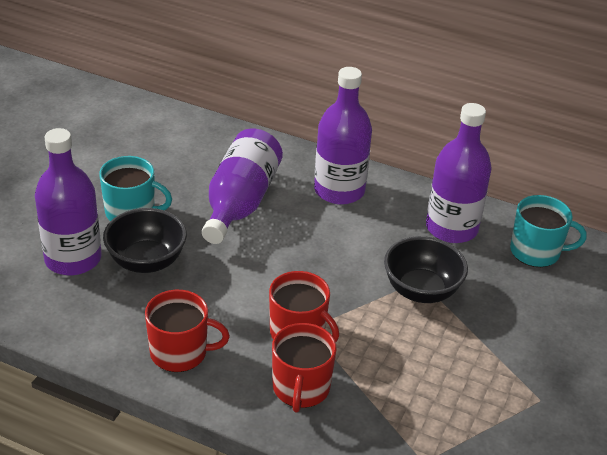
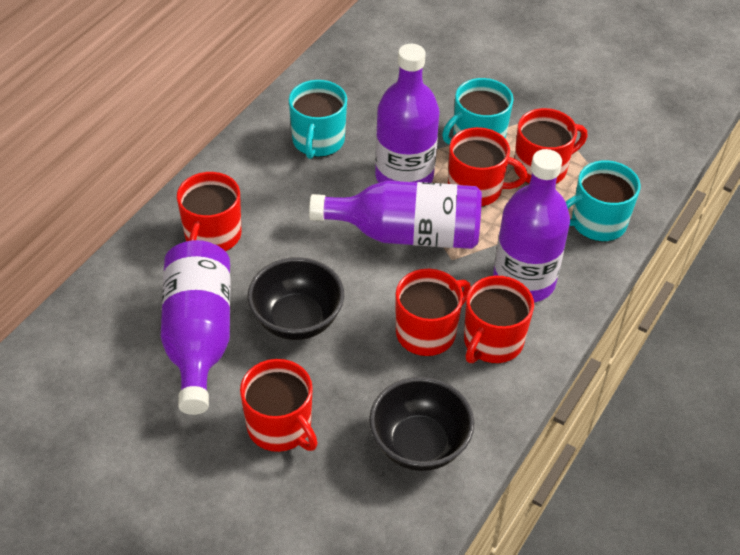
red mug: 3 -> 6
turquoise mug: 2 -> 3

